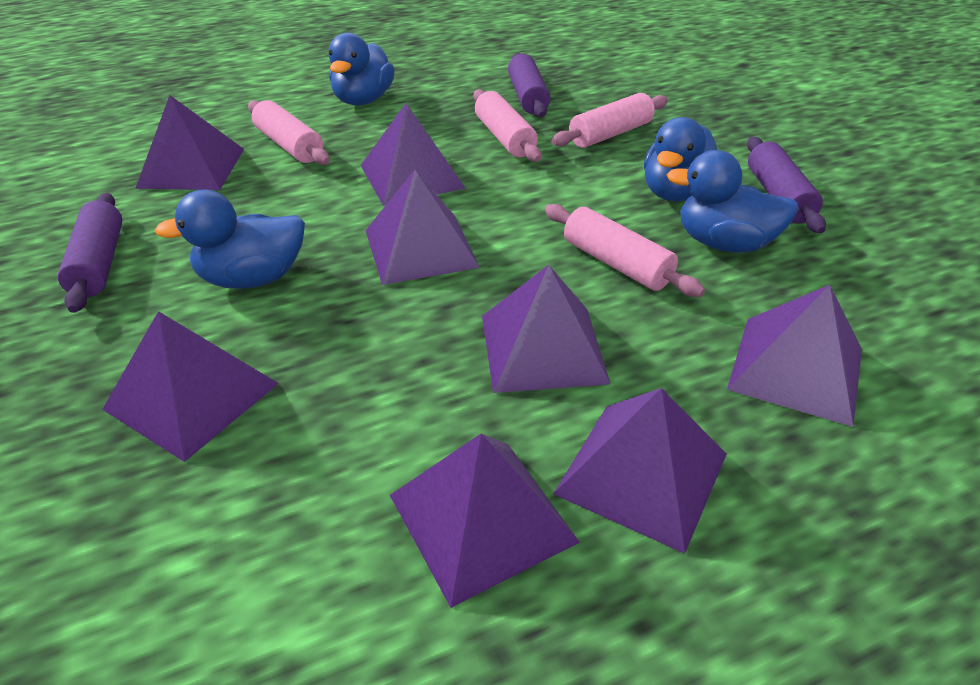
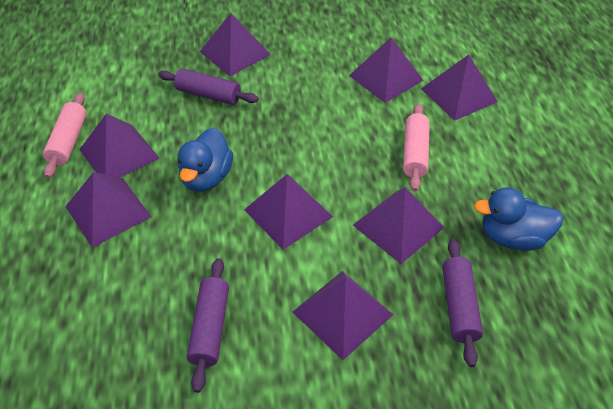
blue duck: 4 -> 2
pink rolling pin: 4 -> 2

